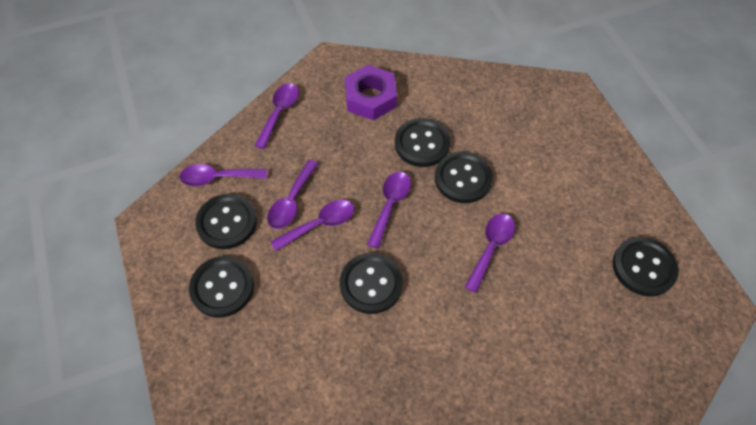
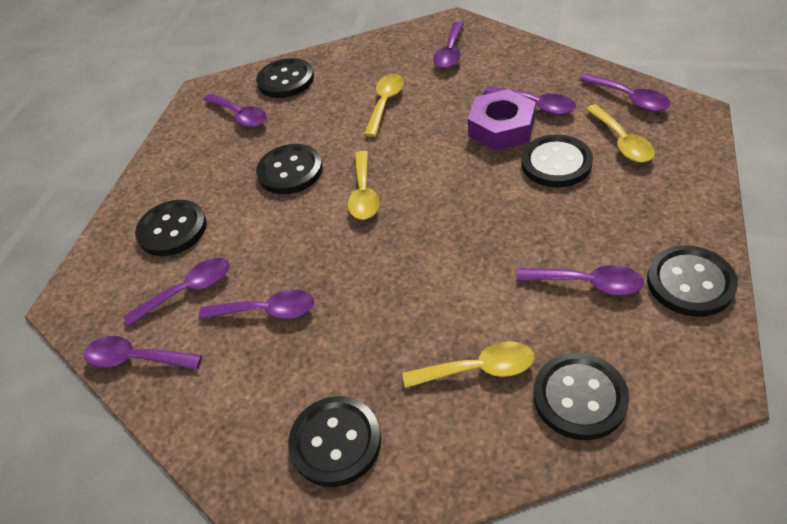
black button: 6 -> 7
purple spoon: 6 -> 8
yellow spoon: 0 -> 4

